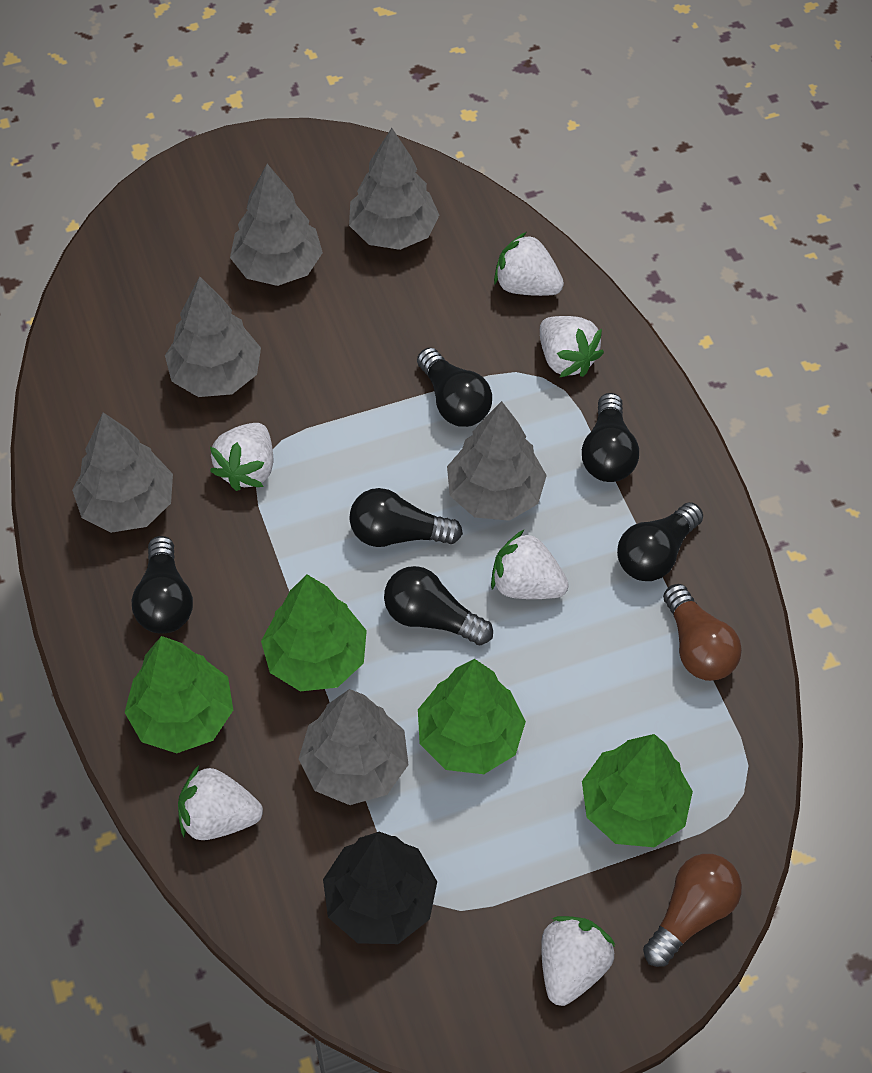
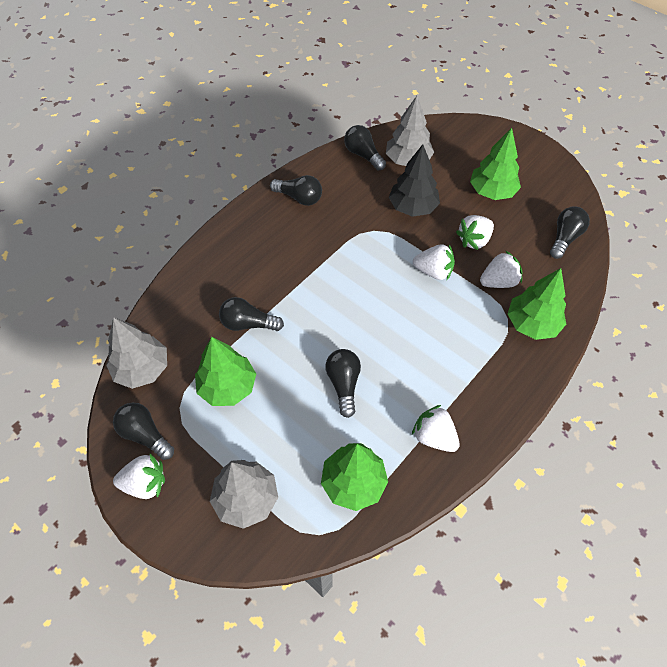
brown light bulb: 2 -> 0
grey tree: 6 -> 3
white strawberry: 6 -> 5

